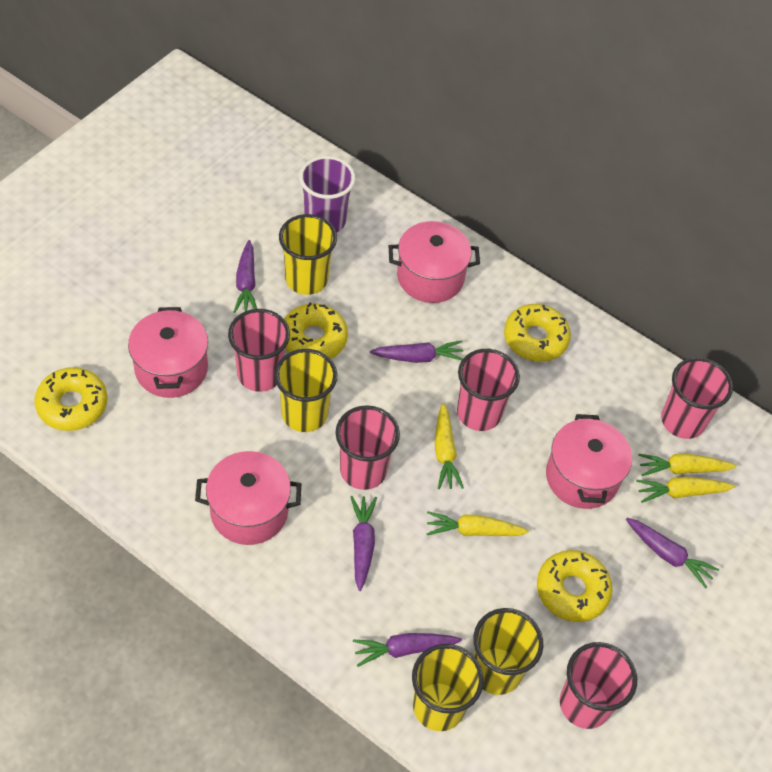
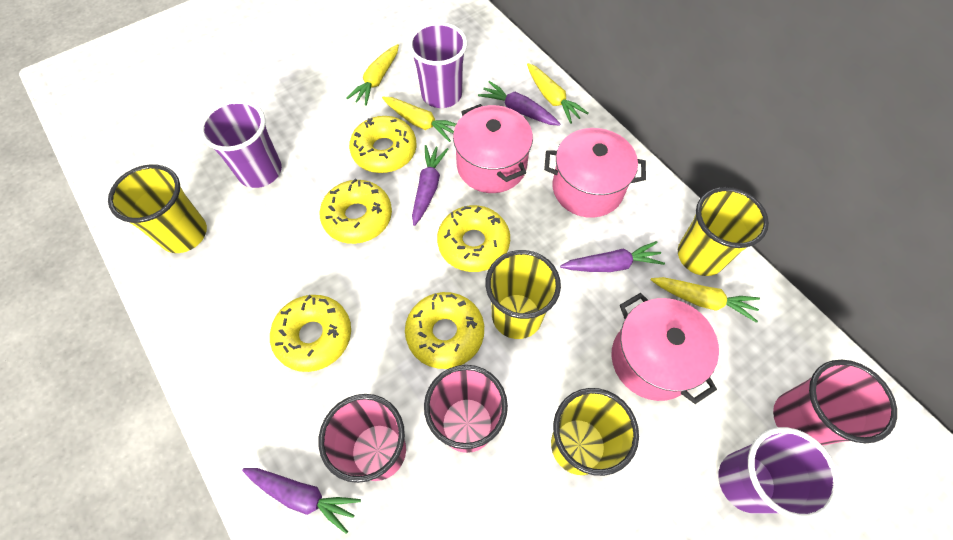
pink cup: 5 -> 3
pink pot: 4 -> 3
purple carrot: 5 -> 4
purple cup: 1 -> 3
yellow donut: 4 -> 5

